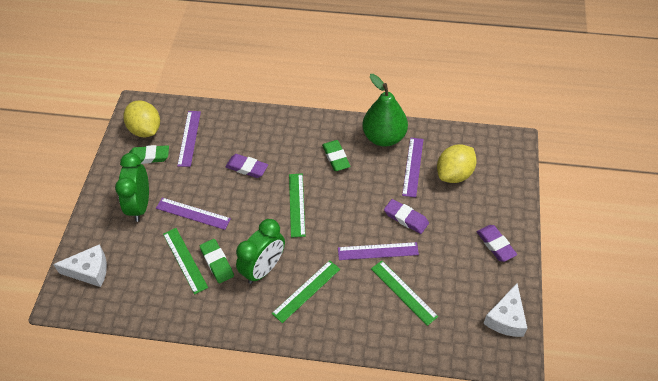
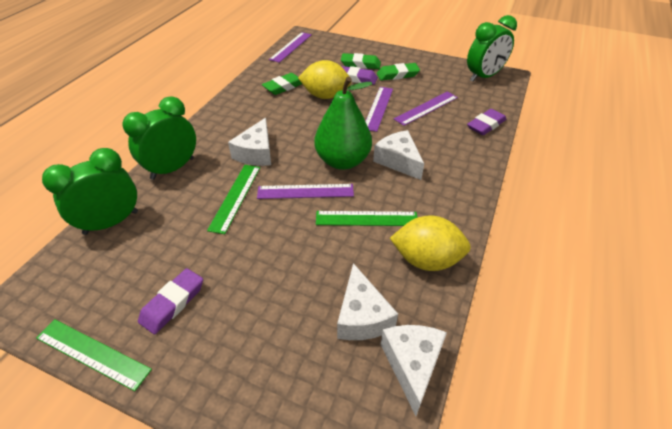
green clock: 2 -> 3
green ruler: 4 -> 3
white cheese: 2 -> 4

